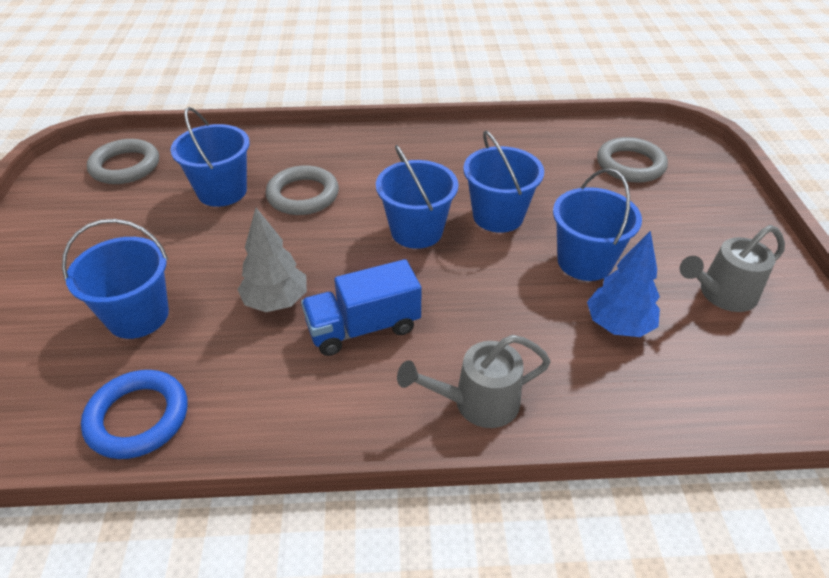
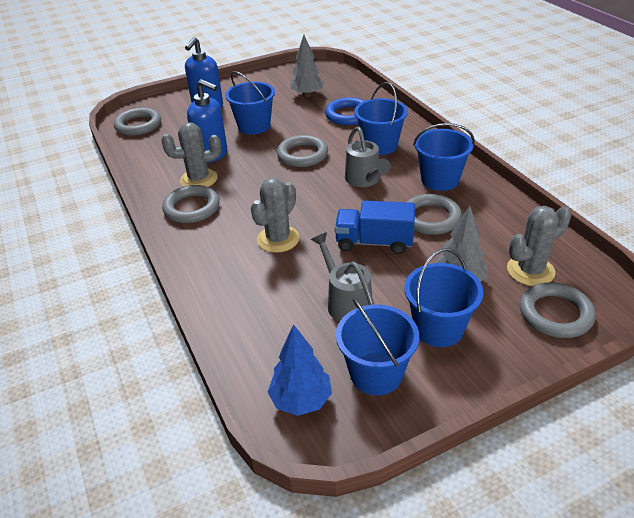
blue soap dispenser: 0 -> 2
grey cactus: 0 -> 3
grey ring: 3 -> 5
grey tree: 1 -> 2

